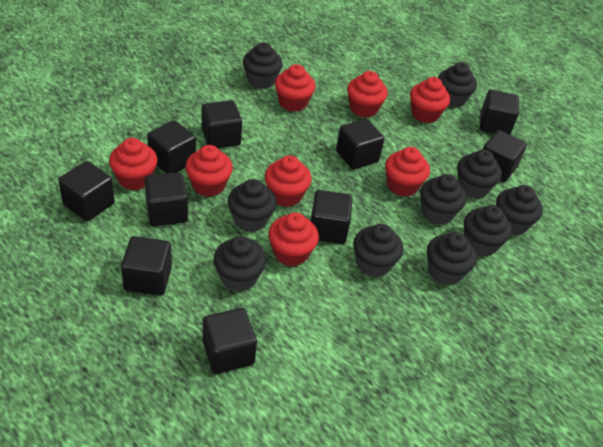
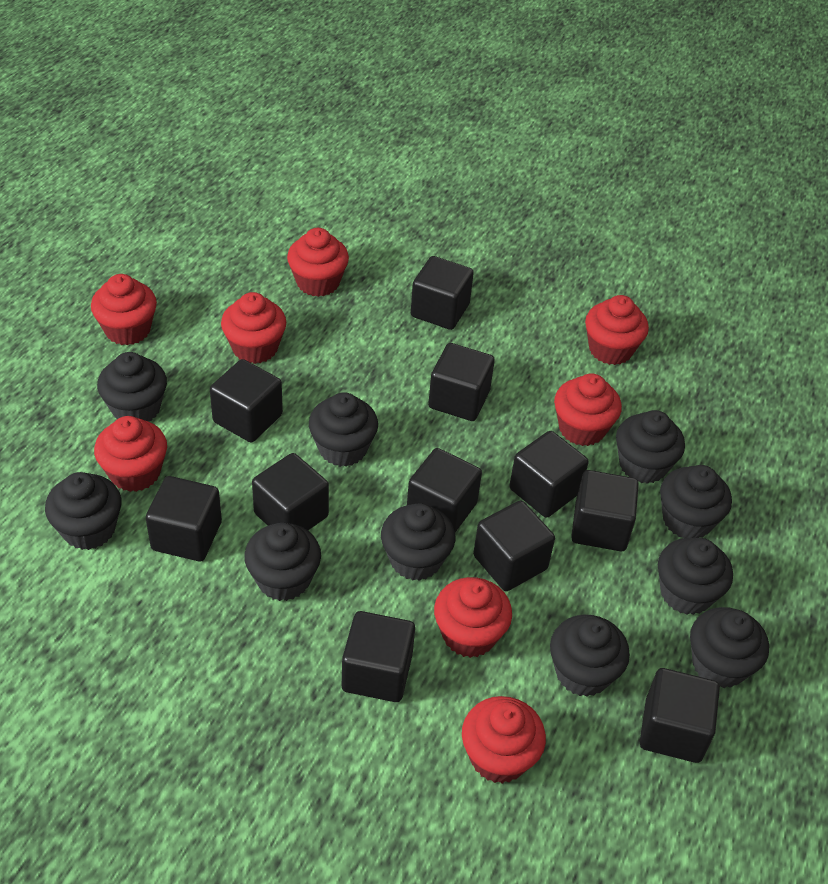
black cube: 10 -> 11

